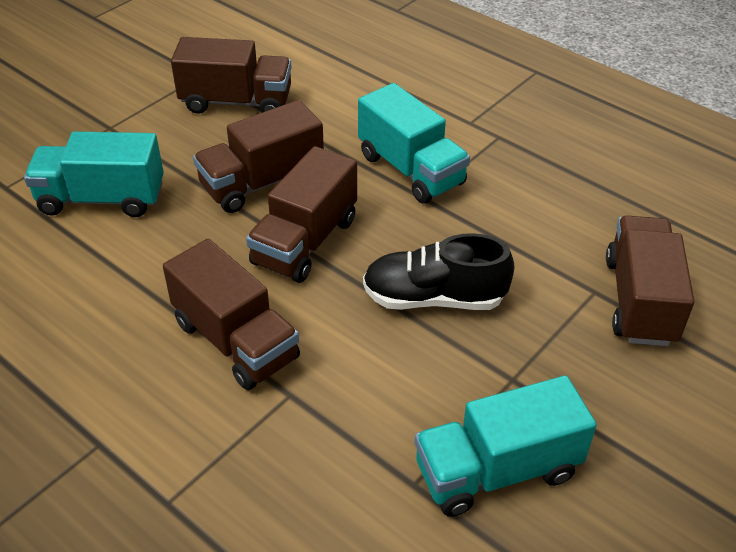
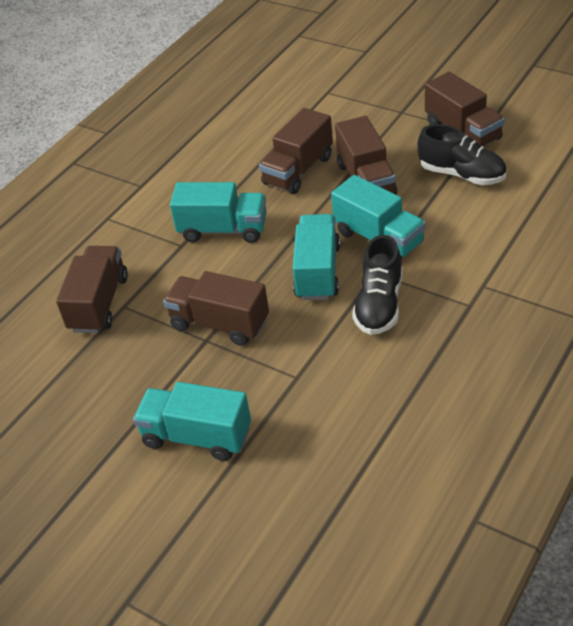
black shoe: 1 -> 2
turquoise truck: 3 -> 4

